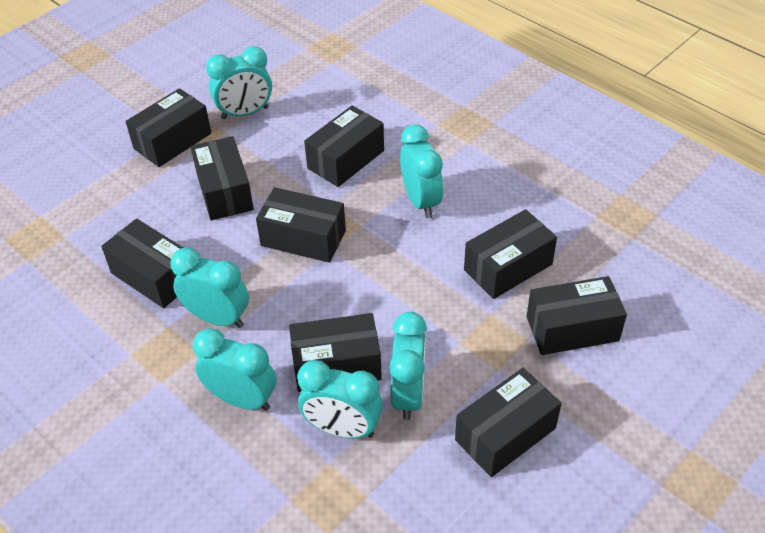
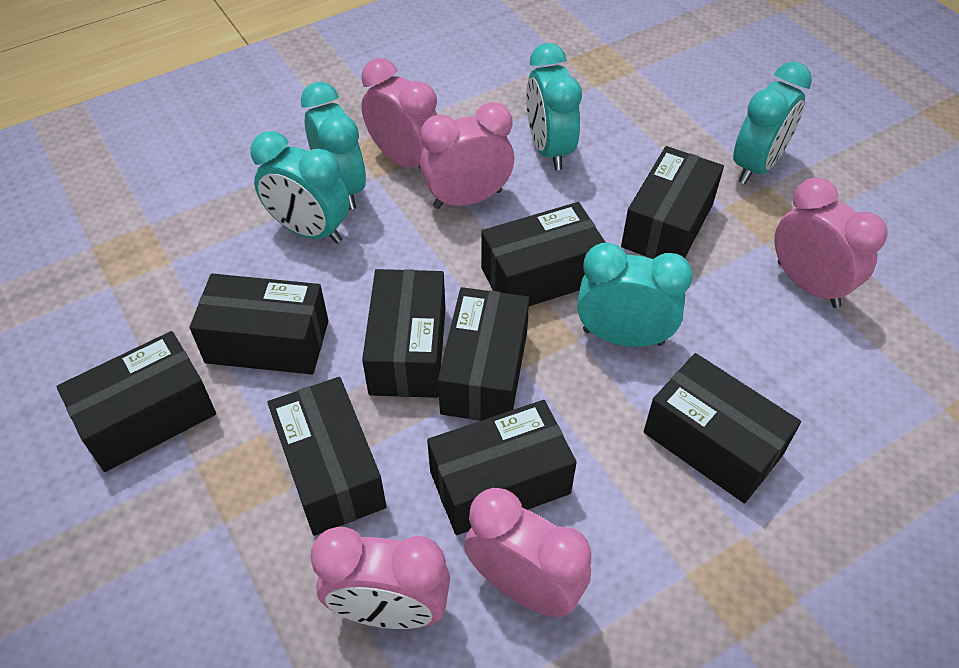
pink clock: 0 -> 5
turquoise clock: 6 -> 5

